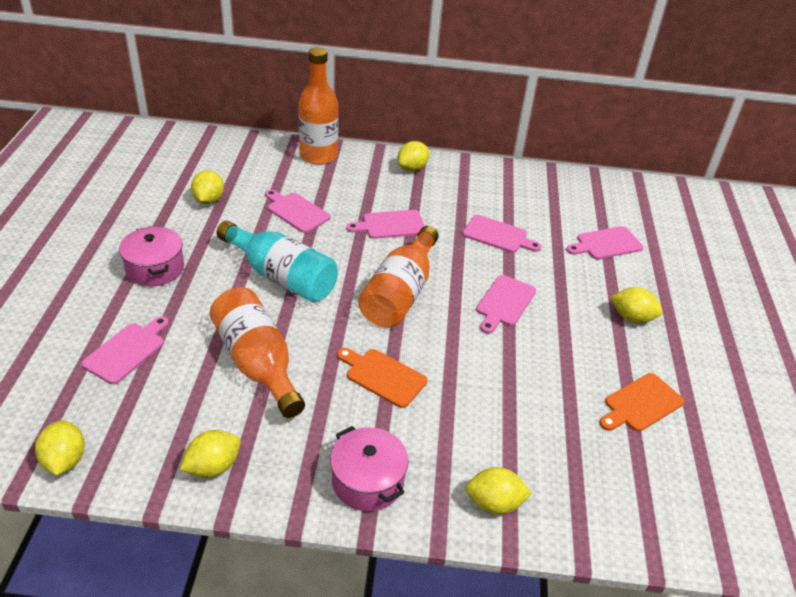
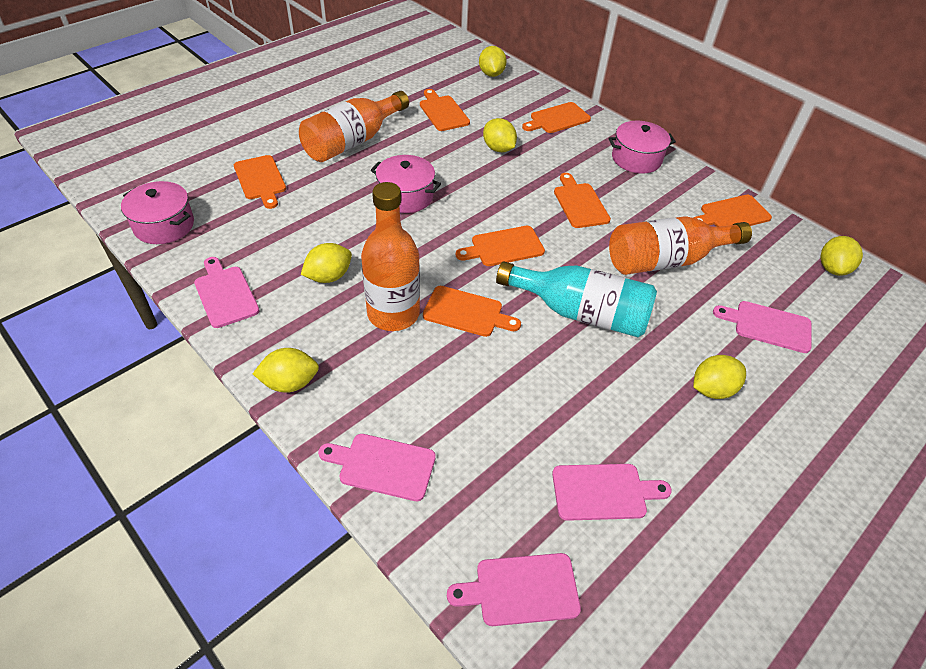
orange cutting board: 2 -> 7
pink cutting board: 6 -> 5
pink pot: 2 -> 3

